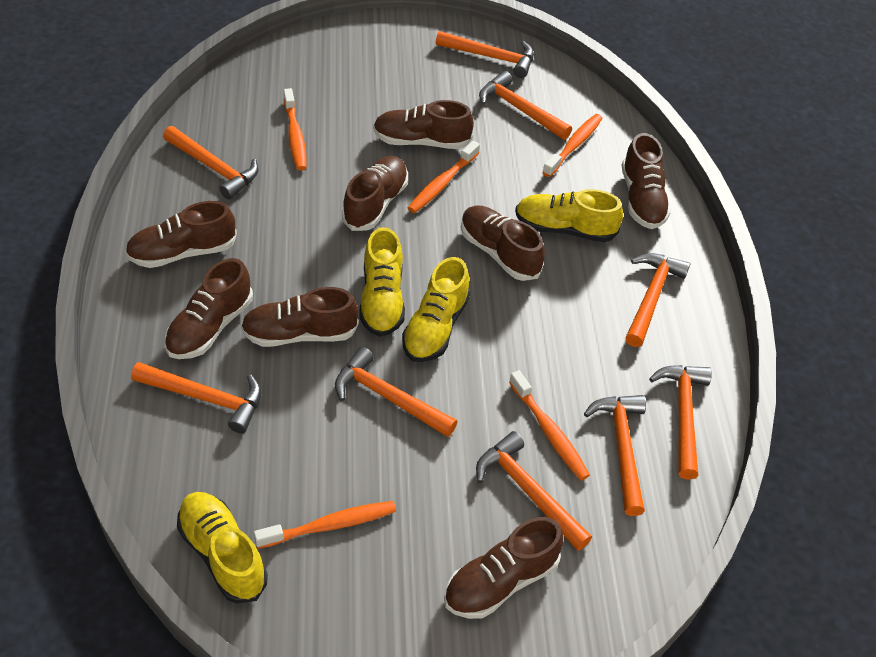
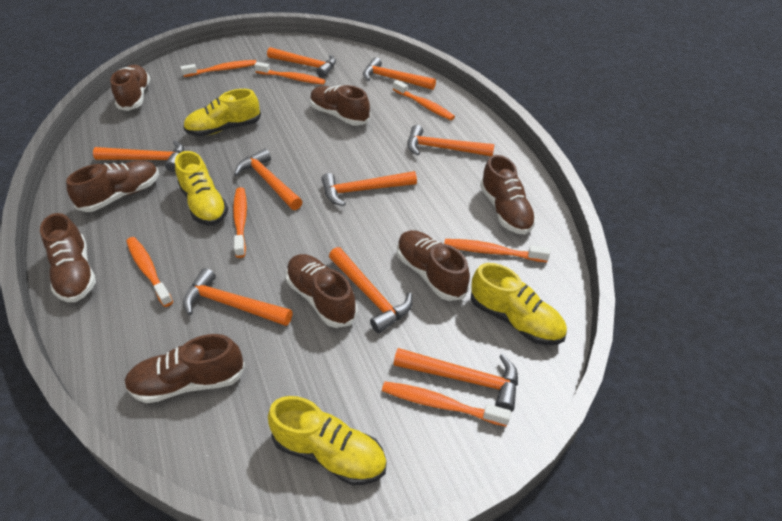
orange toothbrush: 5 -> 7

